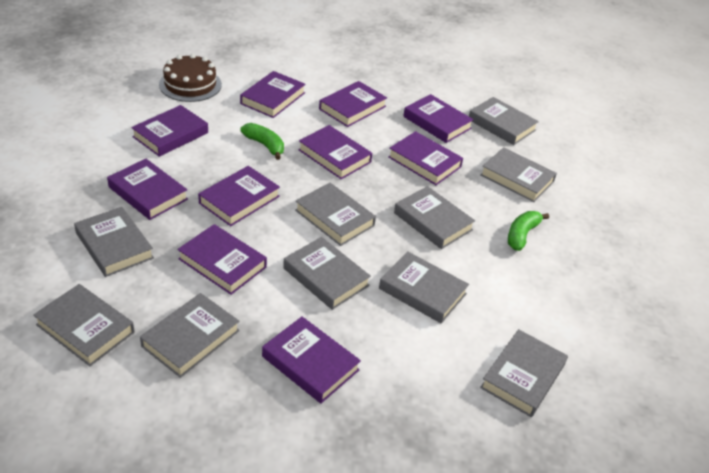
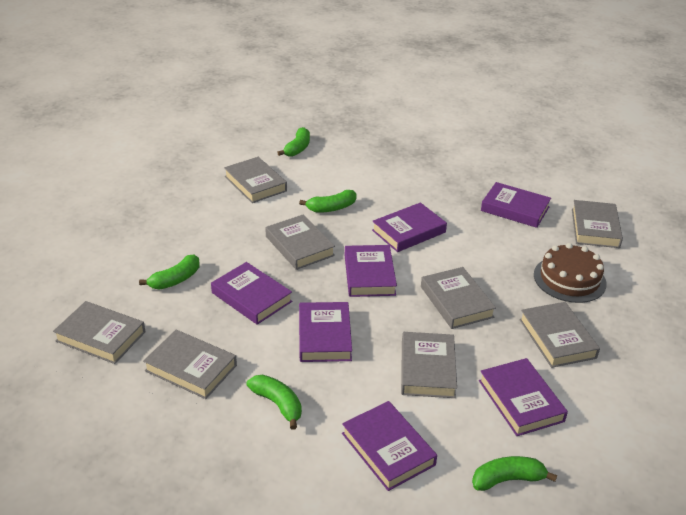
green banana: 2 -> 5
grey book: 10 -> 8
purple book: 10 -> 7

